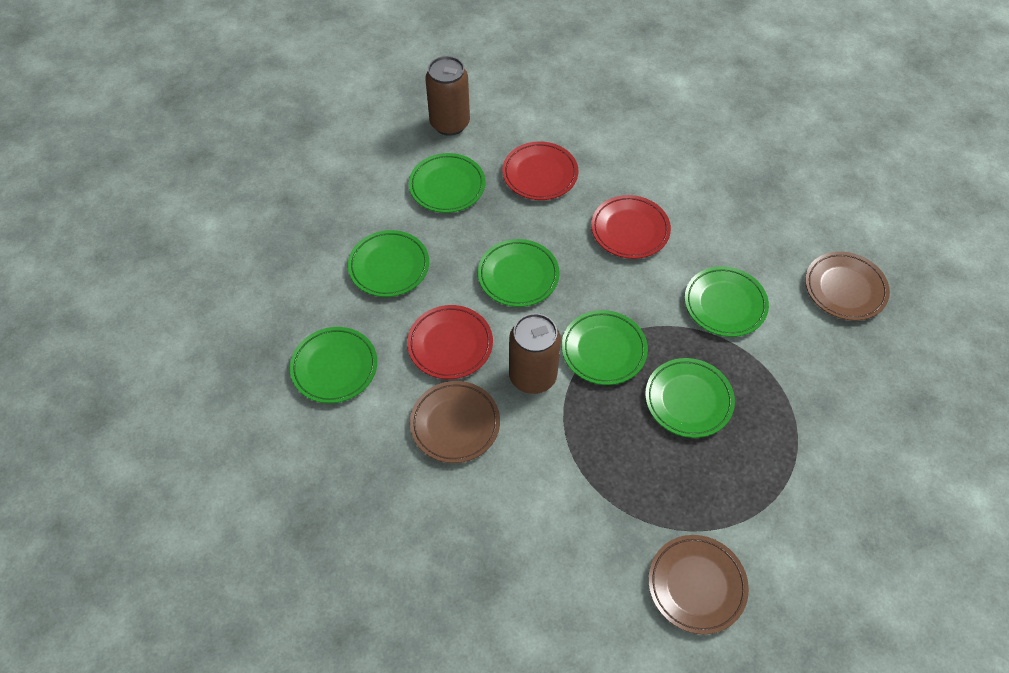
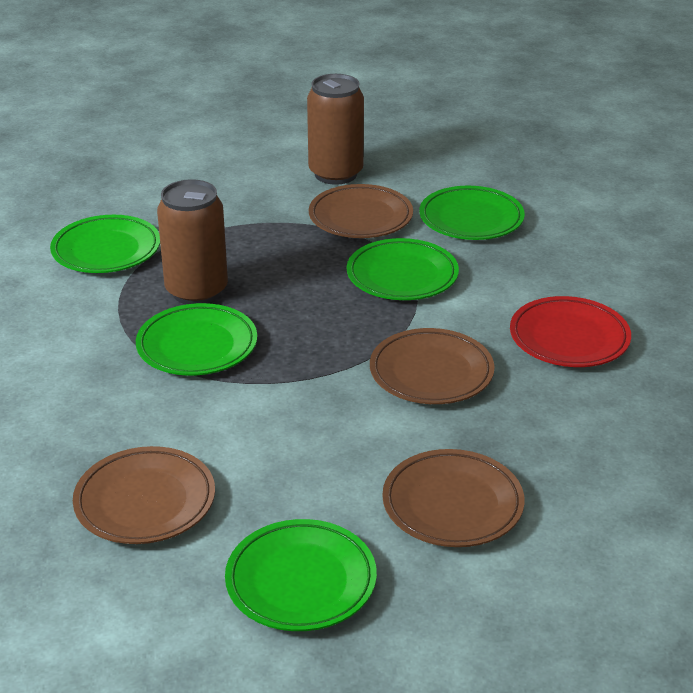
brown plate: 3 -> 4
green plate: 7 -> 5
red plate: 3 -> 1

